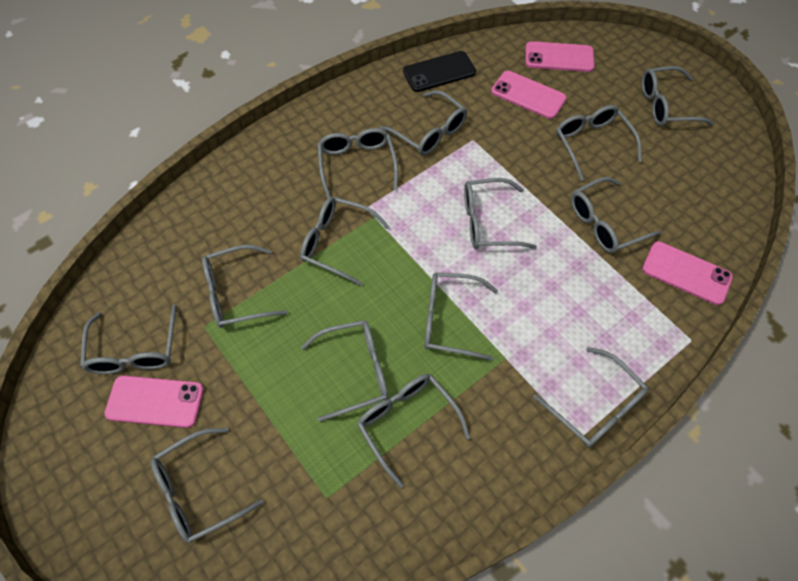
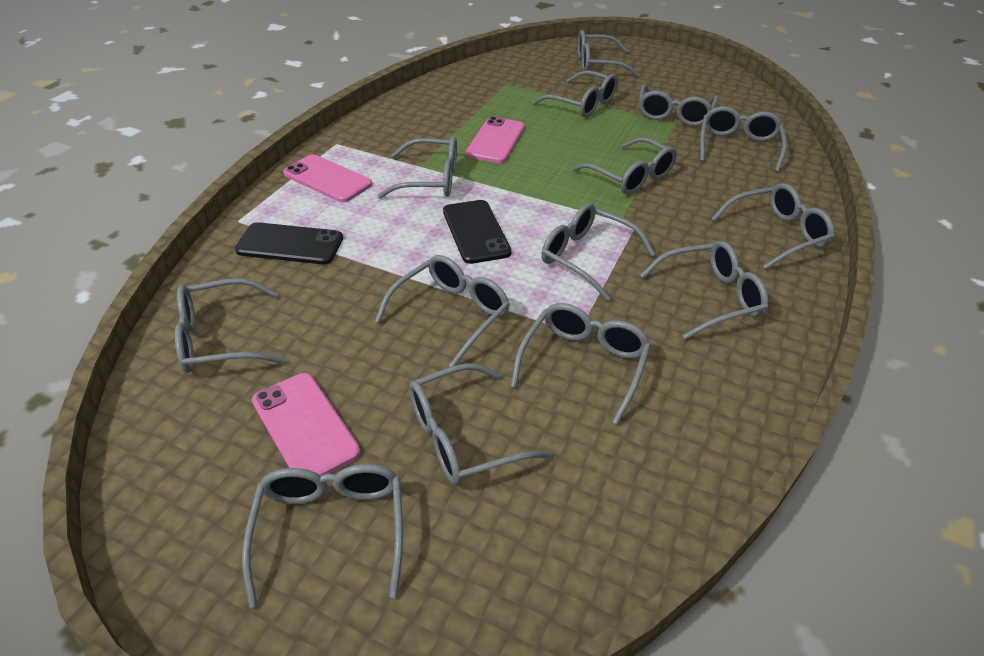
black phone: 1 -> 2
pink phone: 4 -> 3

